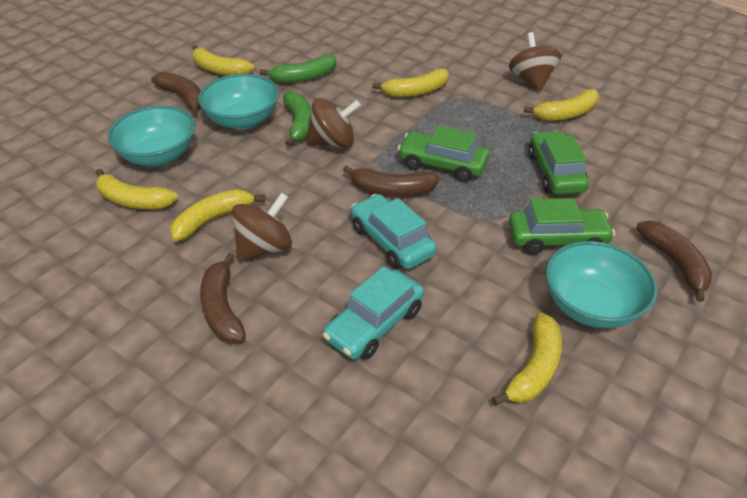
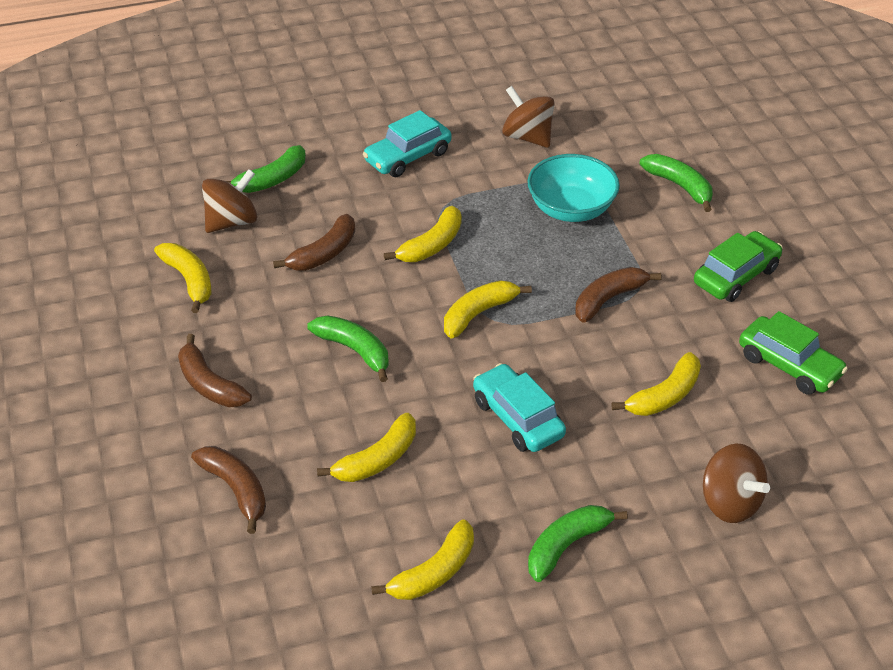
green banana: 2 -> 4
green car: 3 -> 2
turquoise bowl: 3 -> 1

